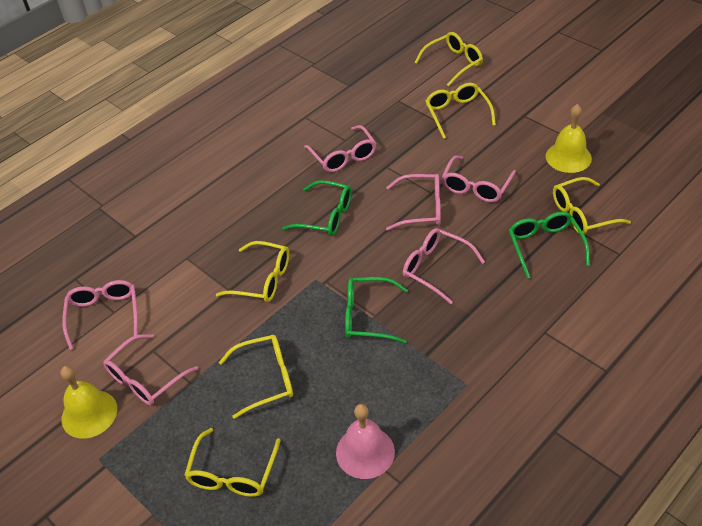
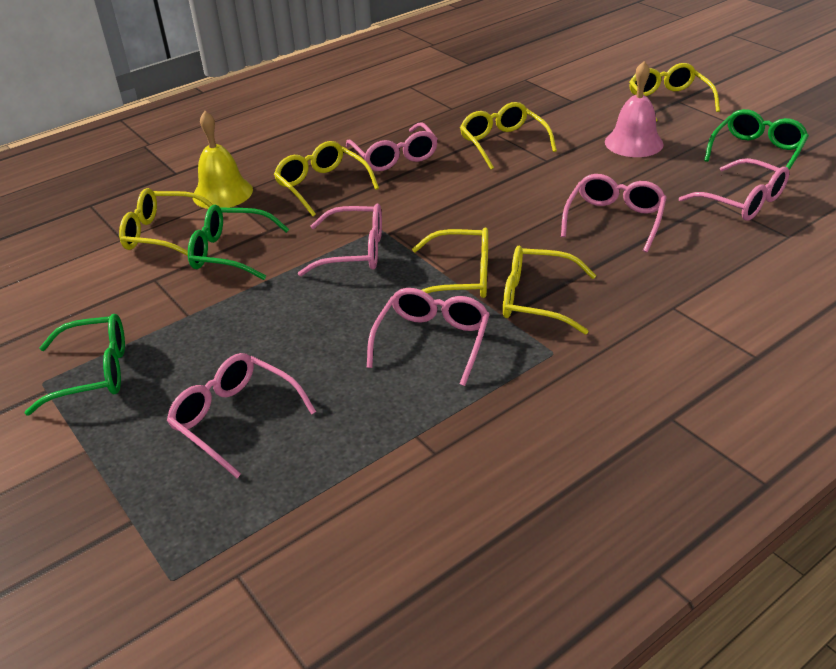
yellow bell: 2 -> 1

